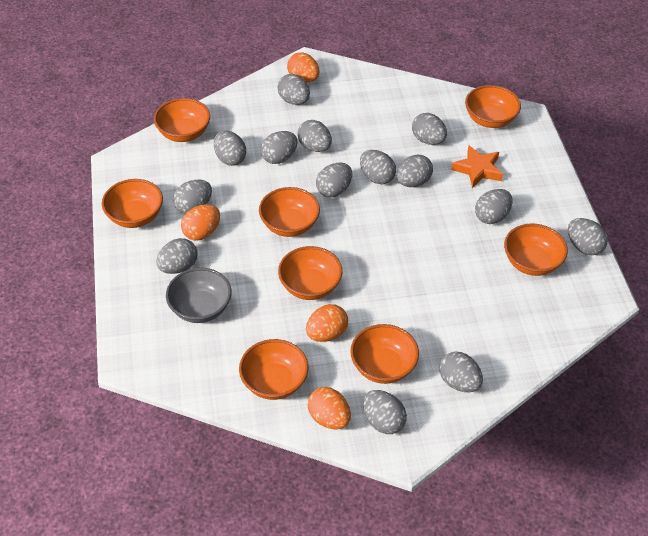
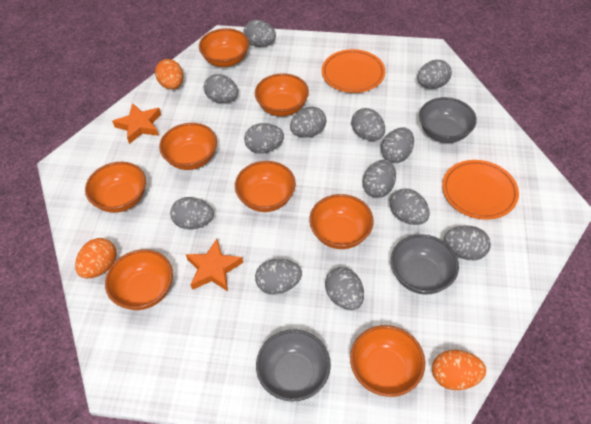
grey bowl: 1 -> 3
grey egg: 14 -> 13
orange egg: 4 -> 3
orange plate: 0 -> 2
orange star: 1 -> 2

